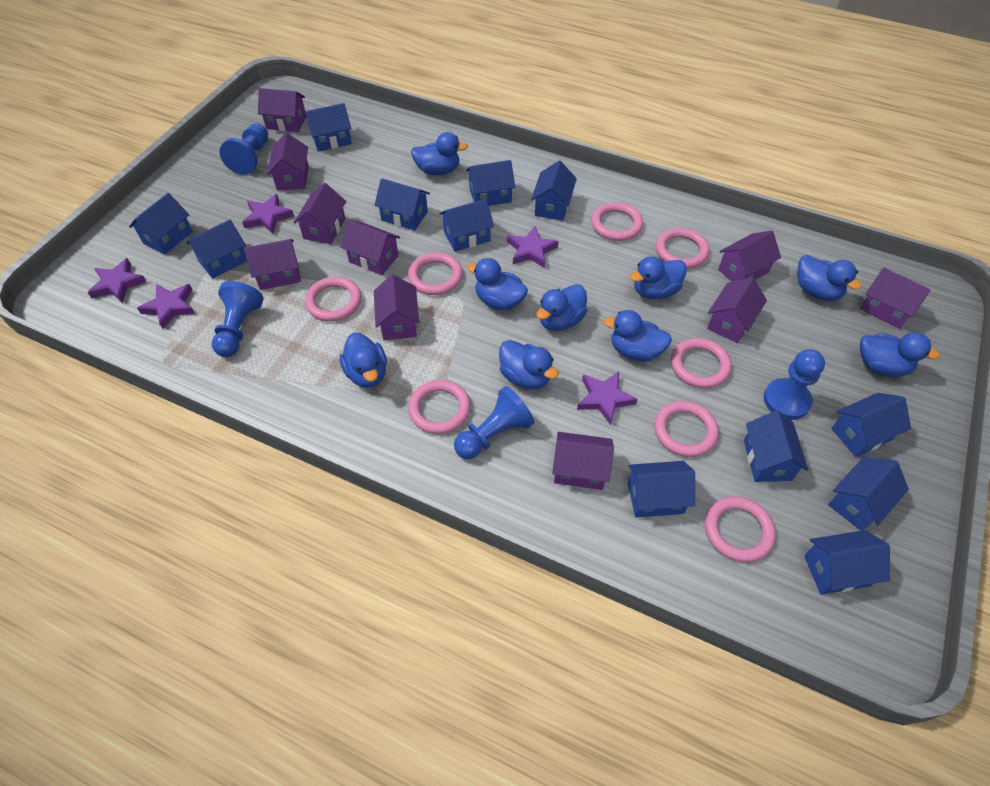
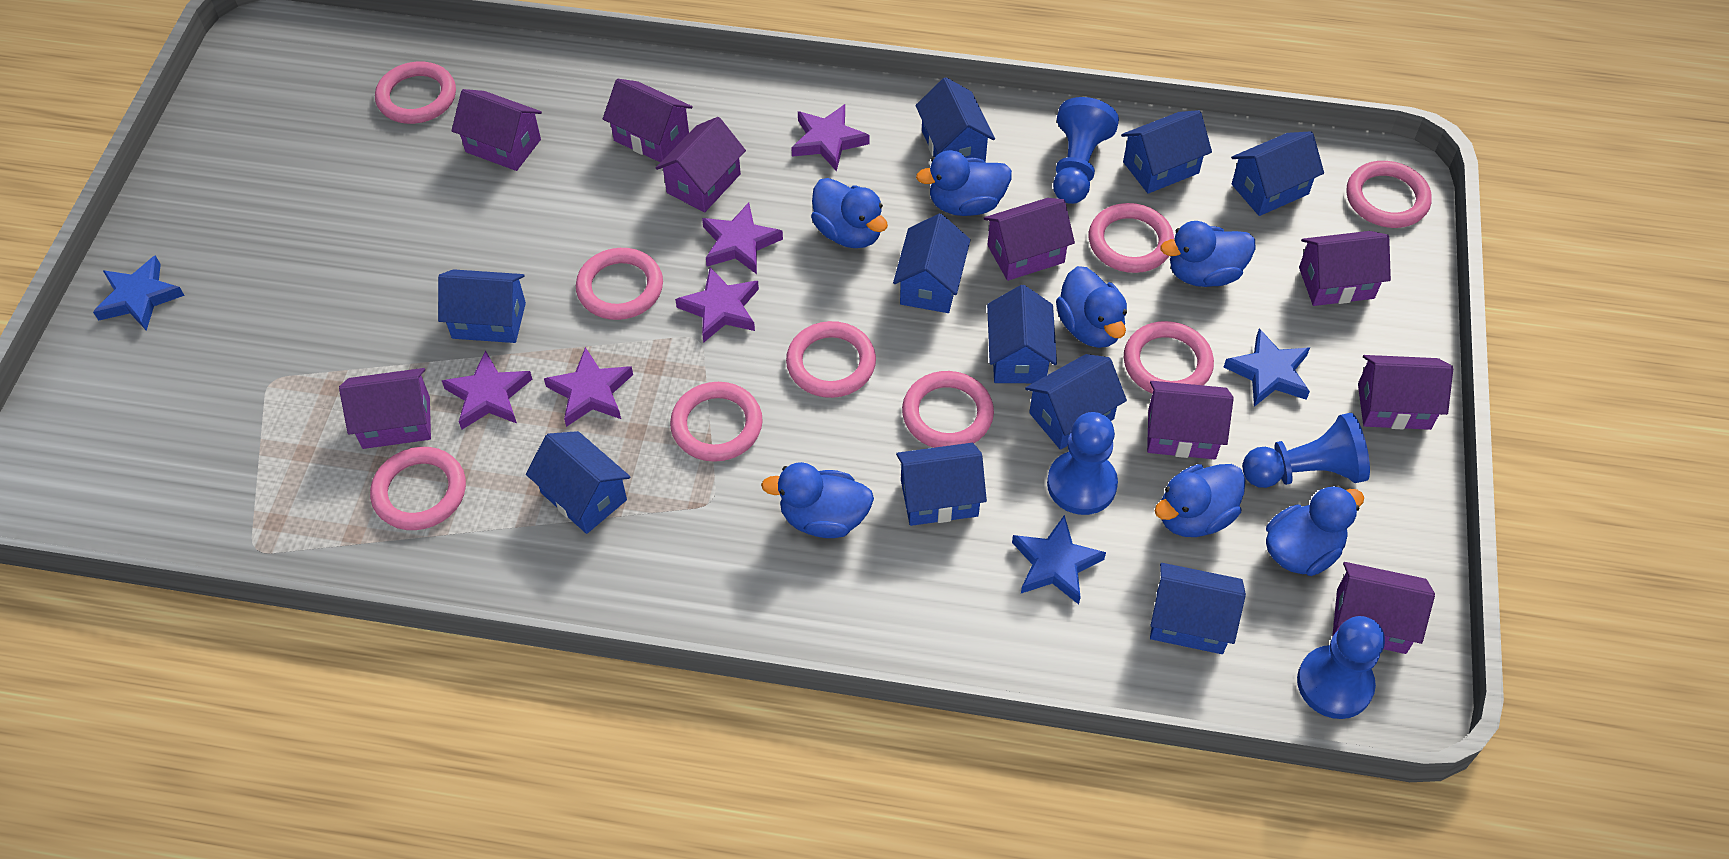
blue duck: 9 -> 7
blue house: 12 -> 10
blue star: 0 -> 3
pink ring: 8 -> 9
purple house: 10 -> 9

